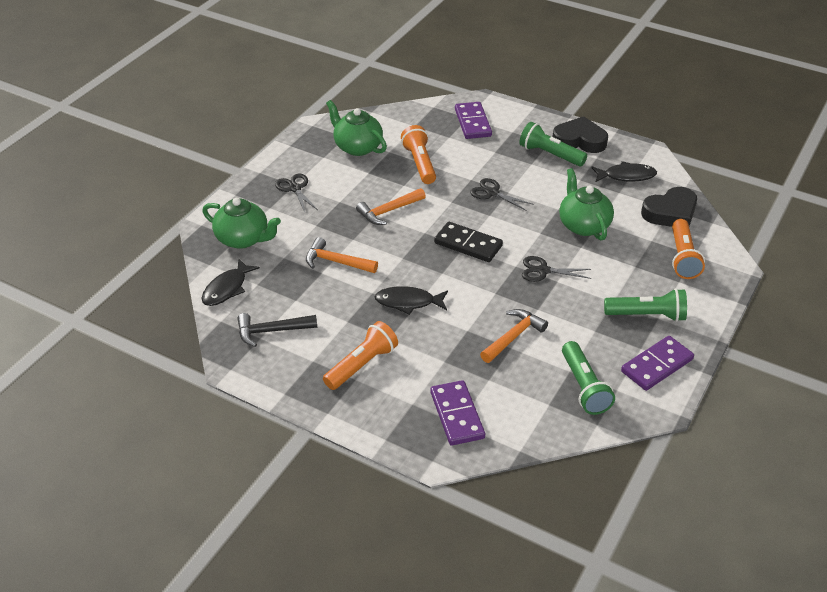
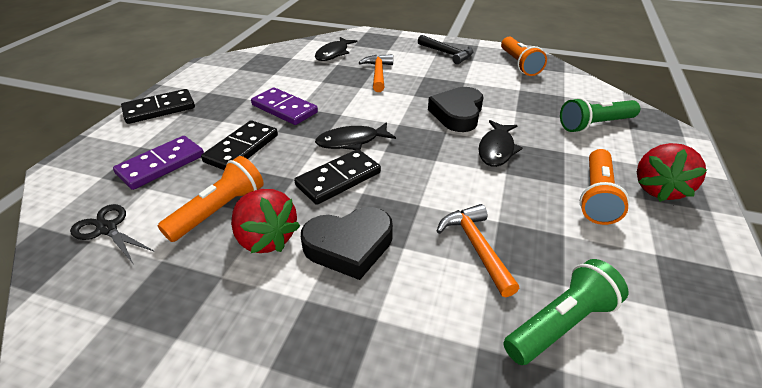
black domino: 1 -> 3
black scissors: 3 -> 1
green flashlight: 3 -> 2
green teapot: 3 -> 0
orange hammer: 3 -> 2
purple domino: 3 -> 2
red strawberry: 0 -> 2

